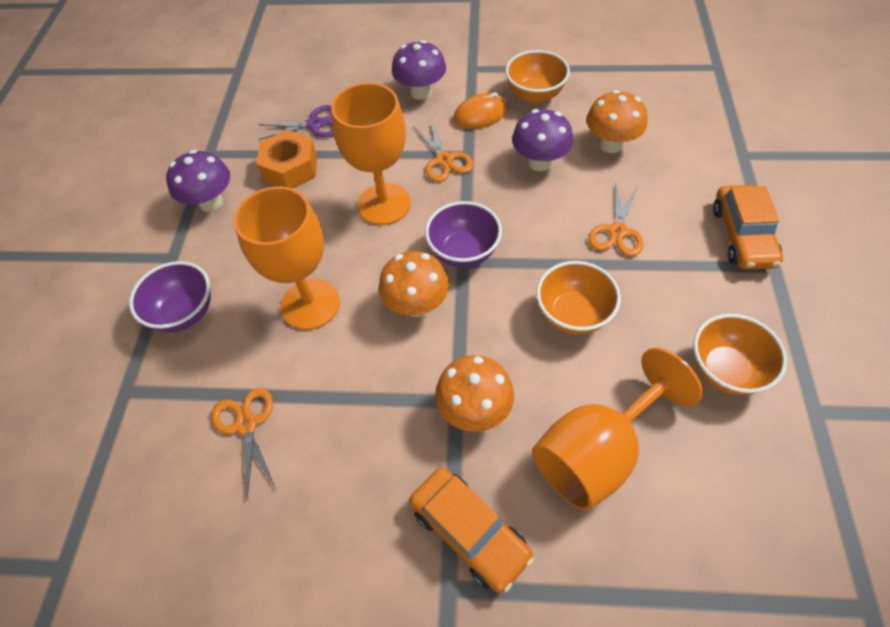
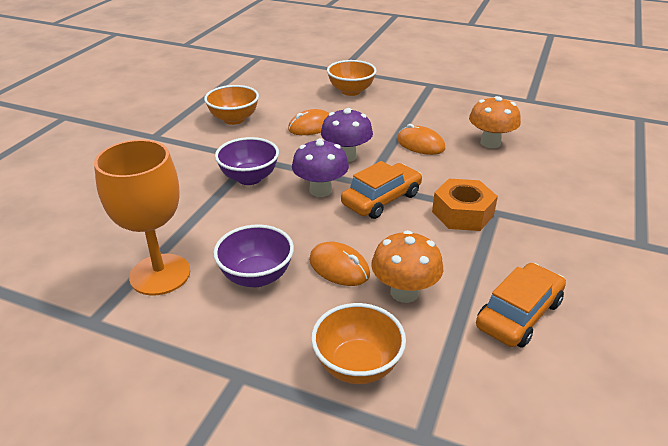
orange goblet: 3 -> 1
orange mouse: 1 -> 3
orange mushroom: 3 -> 2
orange scissors: 3 -> 0
purple mushroom: 3 -> 2
purple scissors: 1 -> 0

